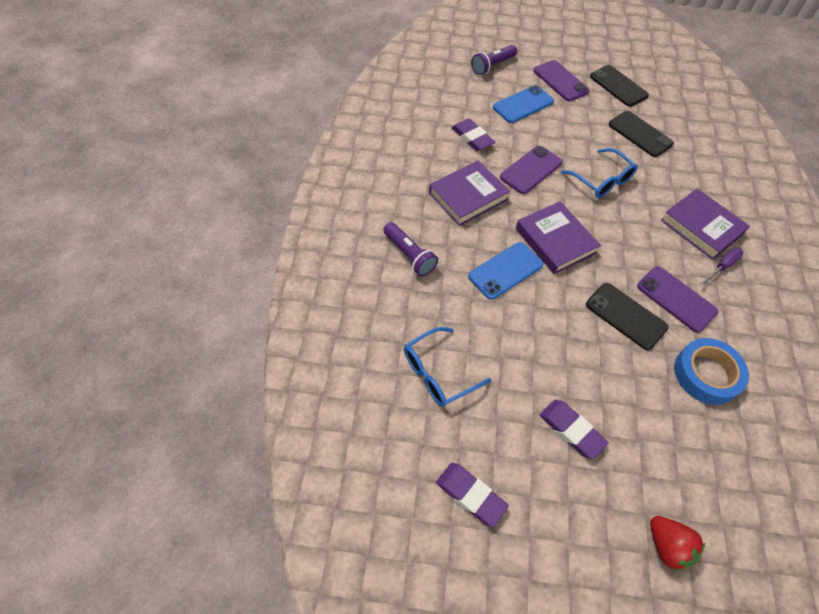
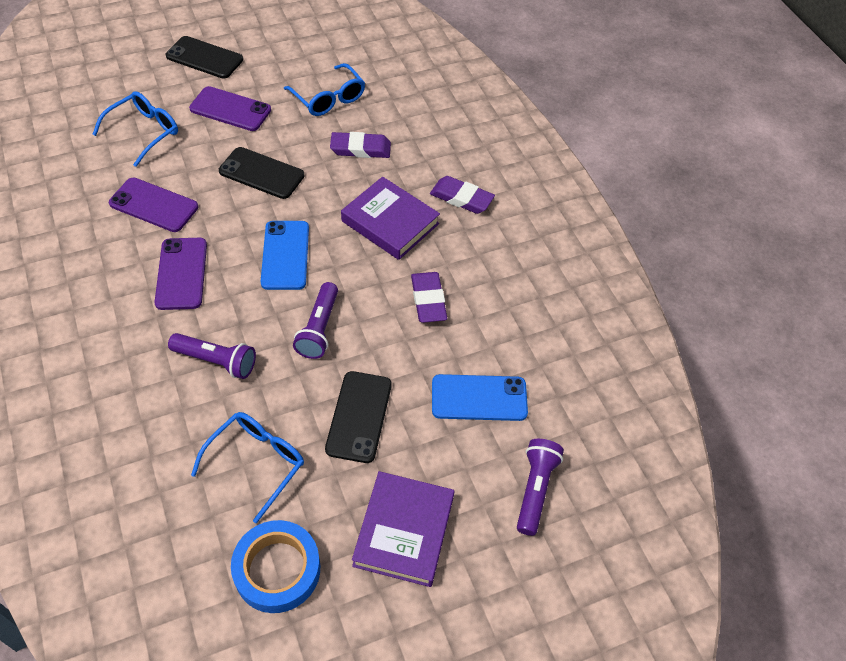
blue glasses: 2 -> 3
purple book: 3 -> 2
purple flashlight: 2 -> 3
purple screwdriver: 1 -> 0
red strawberry: 1 -> 0

